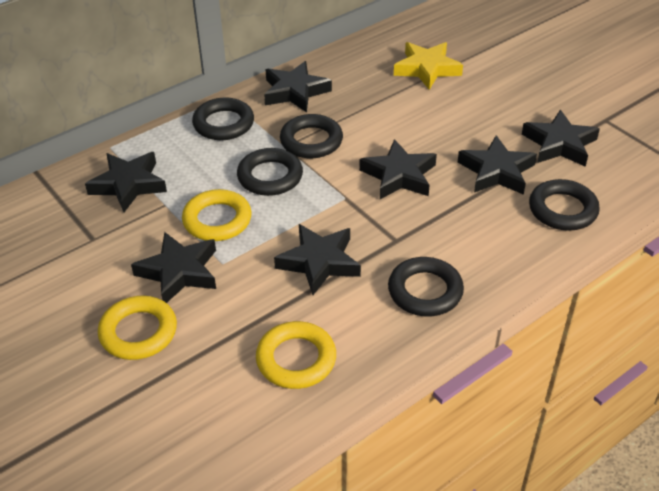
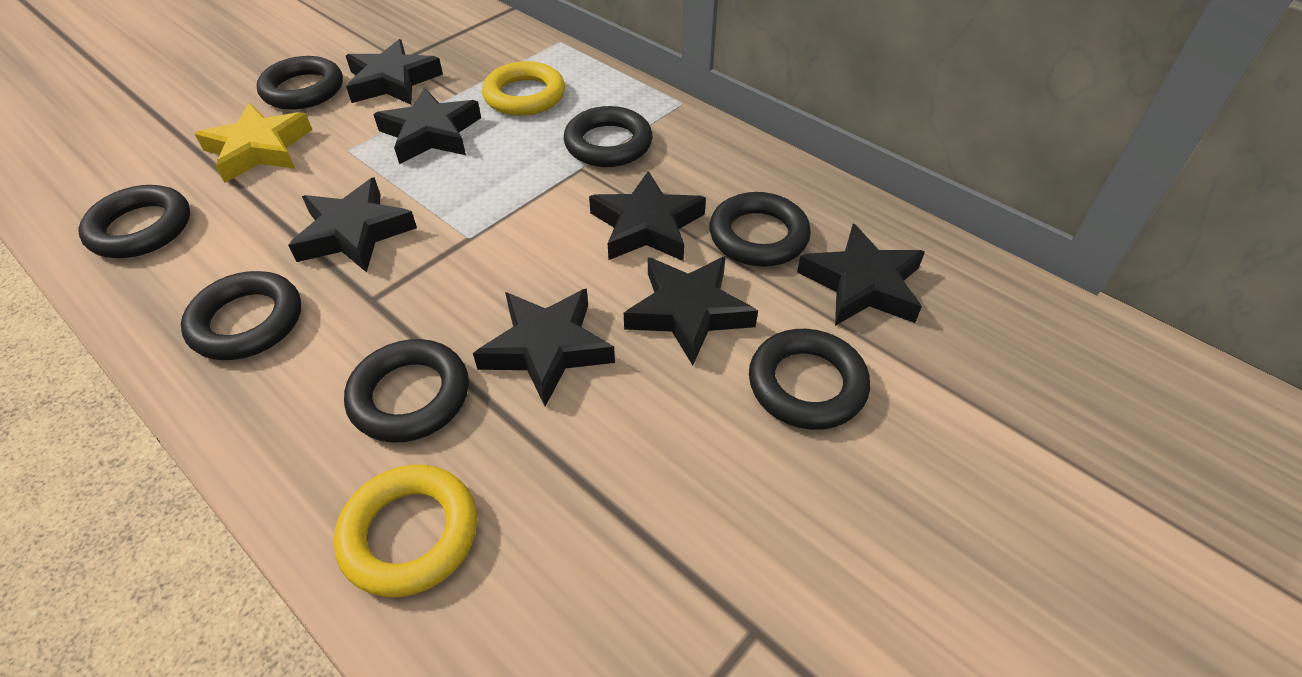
black ring: 5 -> 7
yellow ring: 3 -> 2

